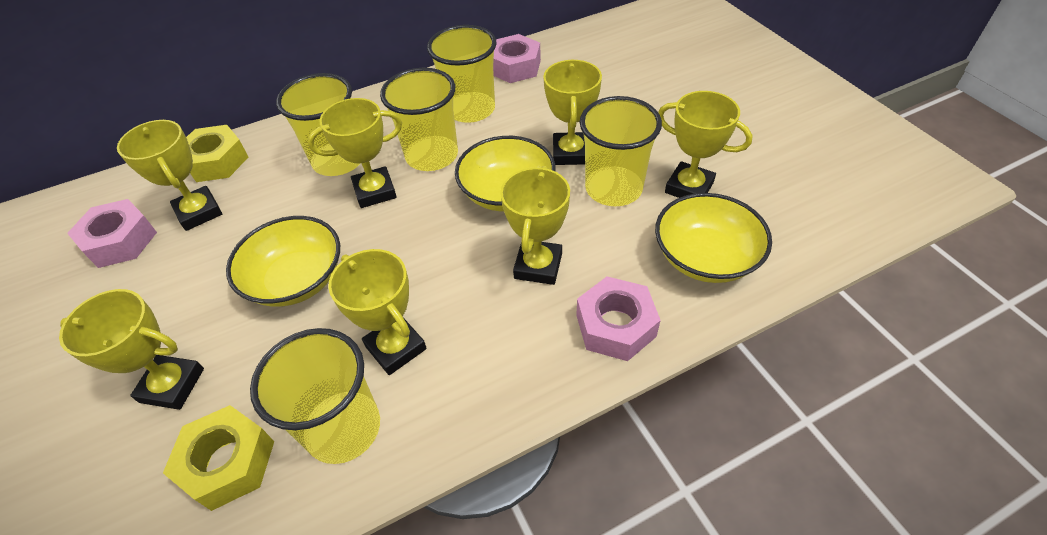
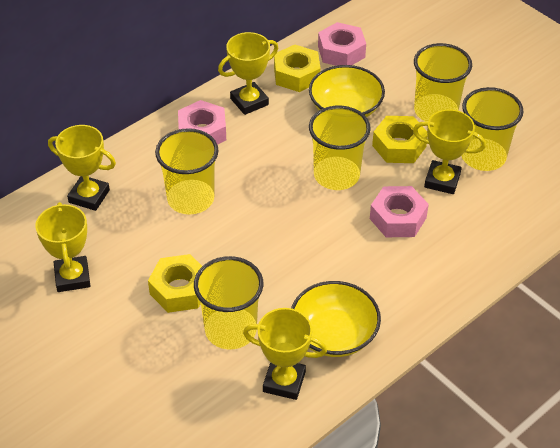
yellow bowl: 3 -> 2
yellow nut: 2 -> 3
yellow trophy: 7 -> 5

